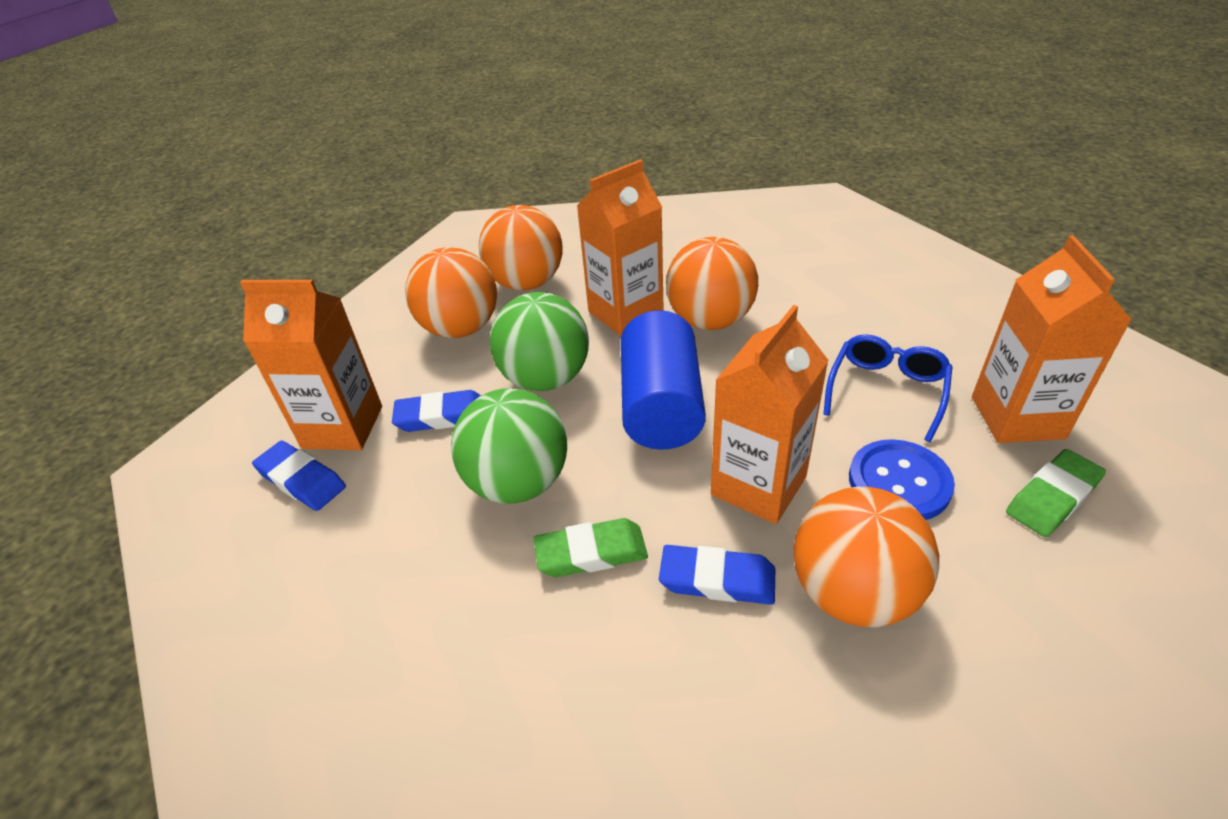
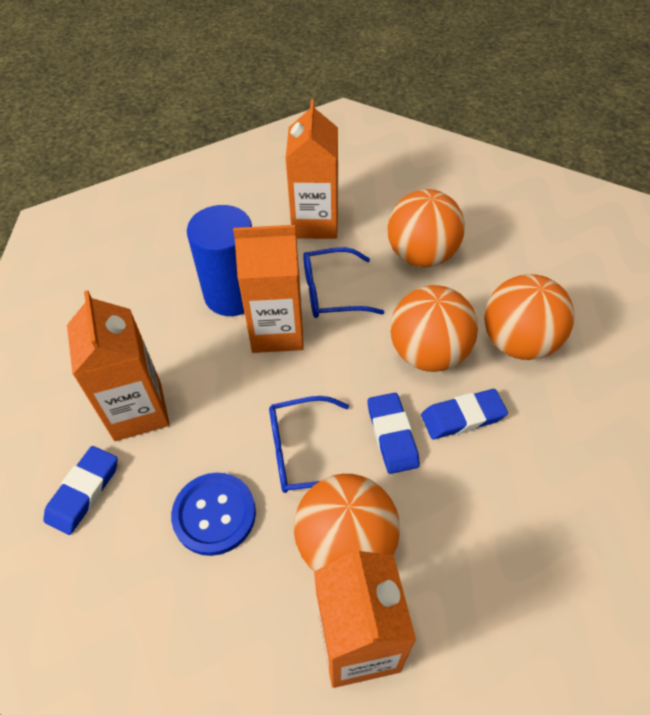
blue glasses: 1 -> 2
green ball: 2 -> 0
green eraser: 2 -> 0

